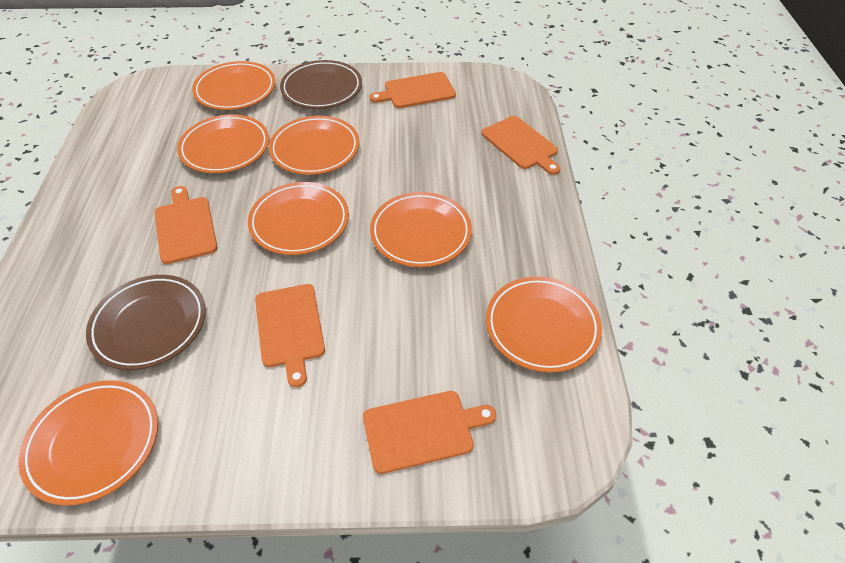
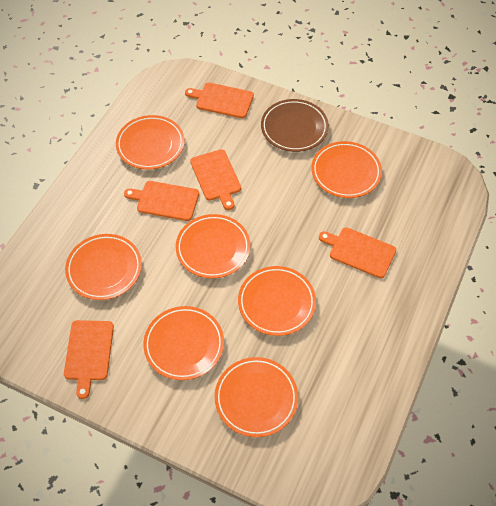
brown plate: 2 -> 1

